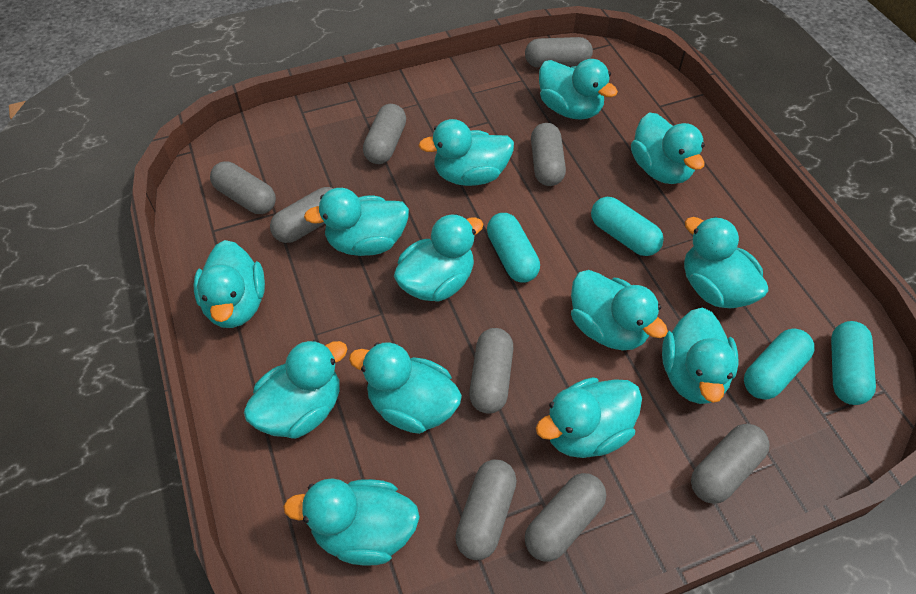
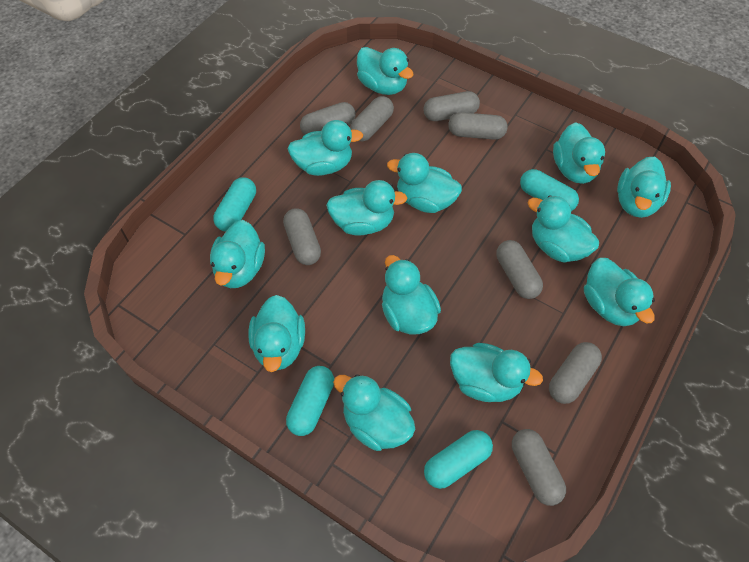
grey capsule: 9 -> 8

